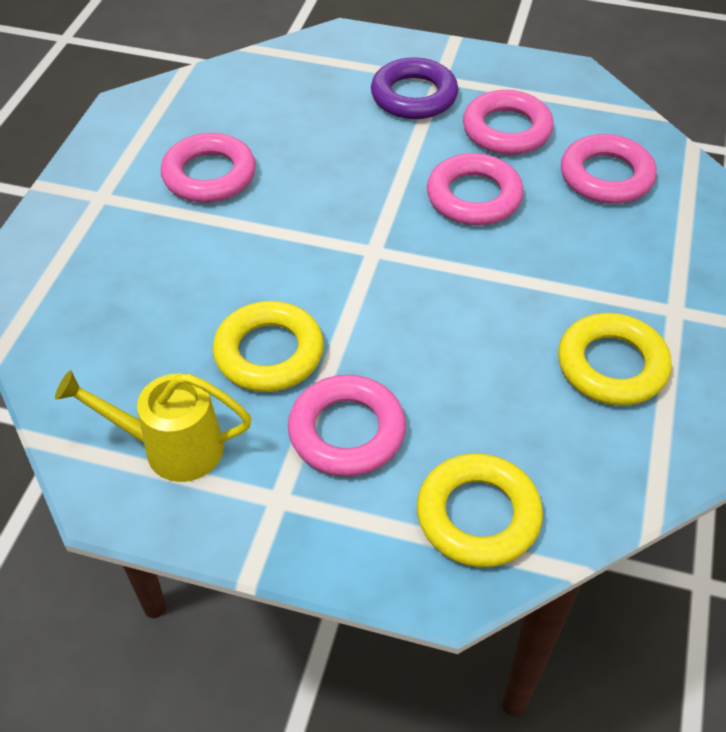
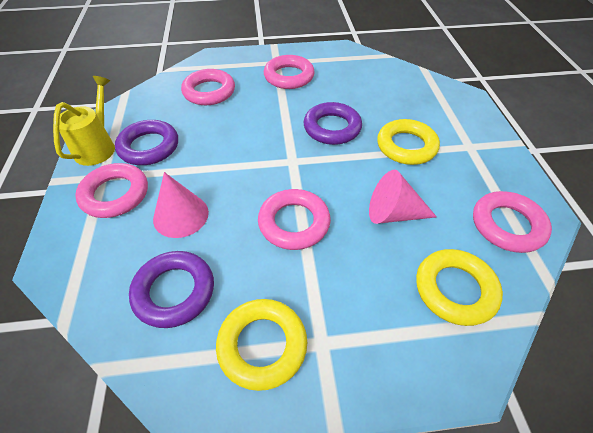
pink cone: 0 -> 2
purple ring: 1 -> 3

